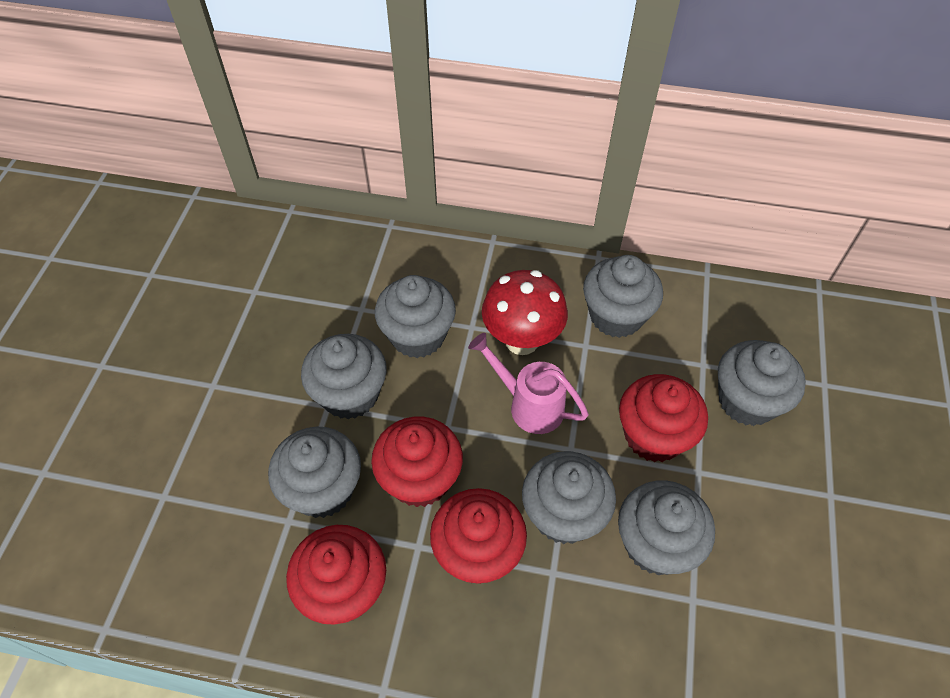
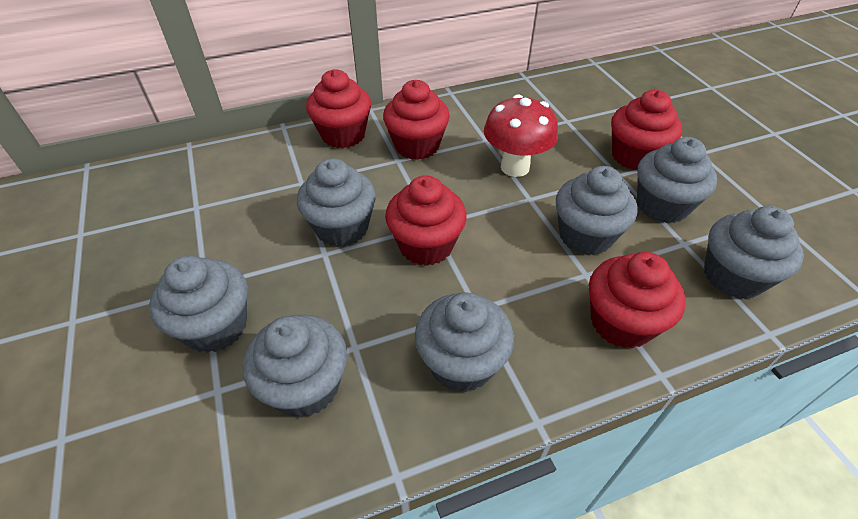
pink watering can: 1 -> 0
red cupcake: 4 -> 5

